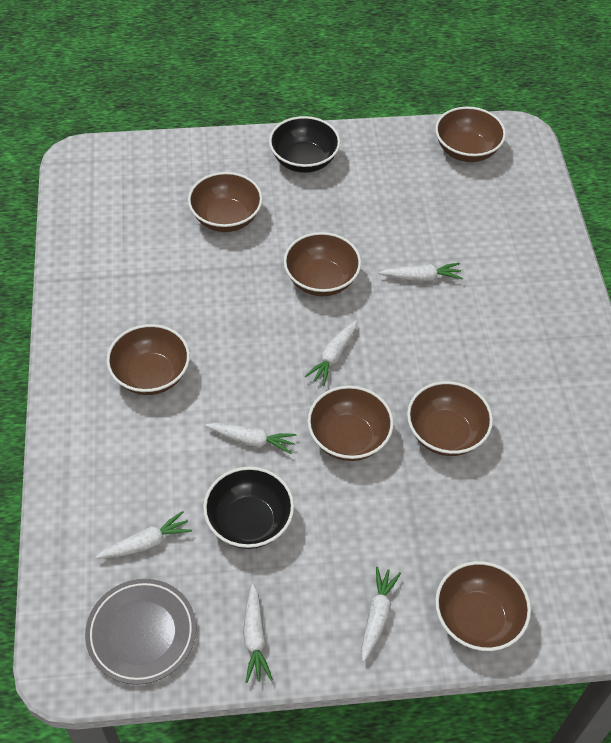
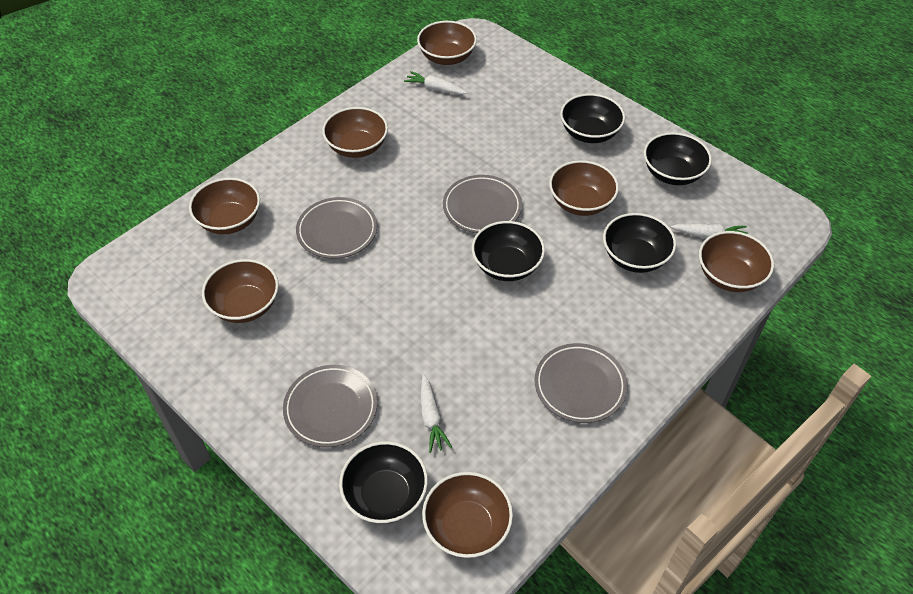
black bowl: 2 -> 5
grey plate: 1 -> 4
white carrot: 6 -> 3

